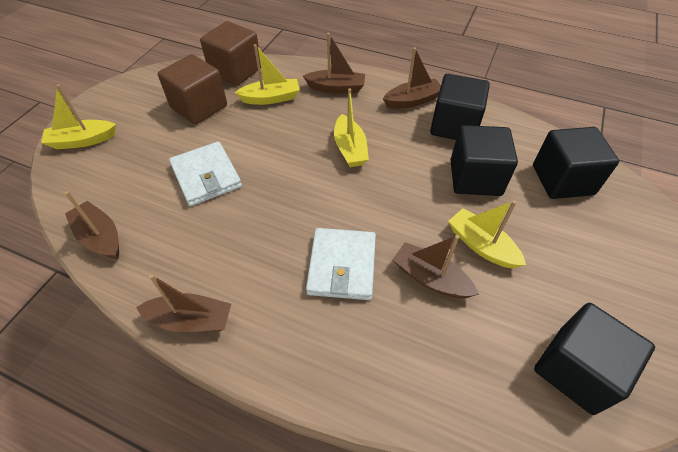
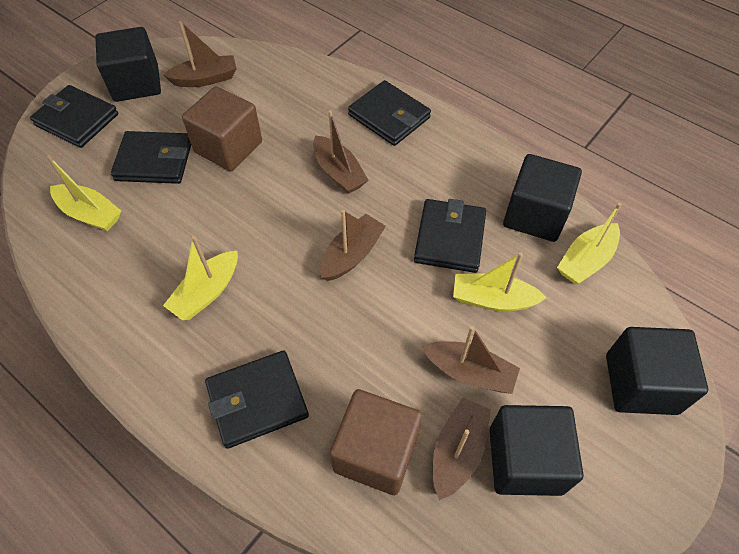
black wallet: 0 -> 5
white wallet: 2 -> 0

